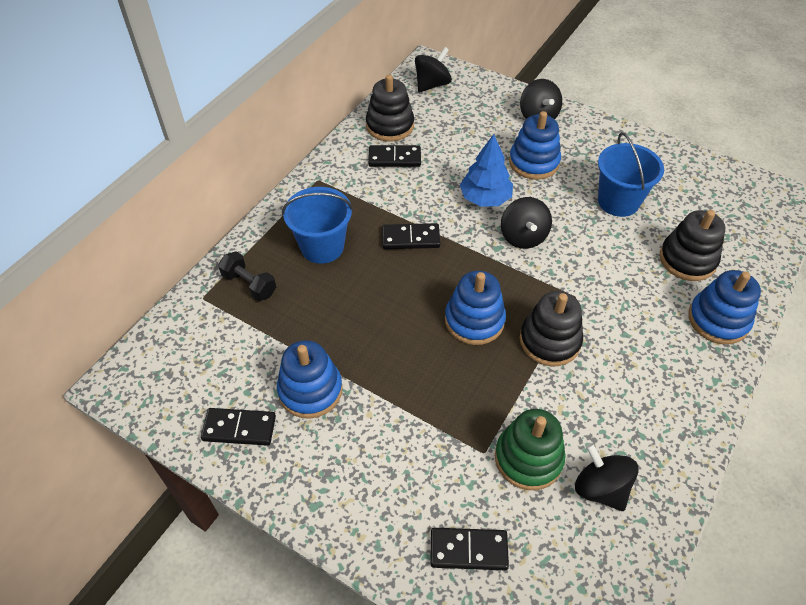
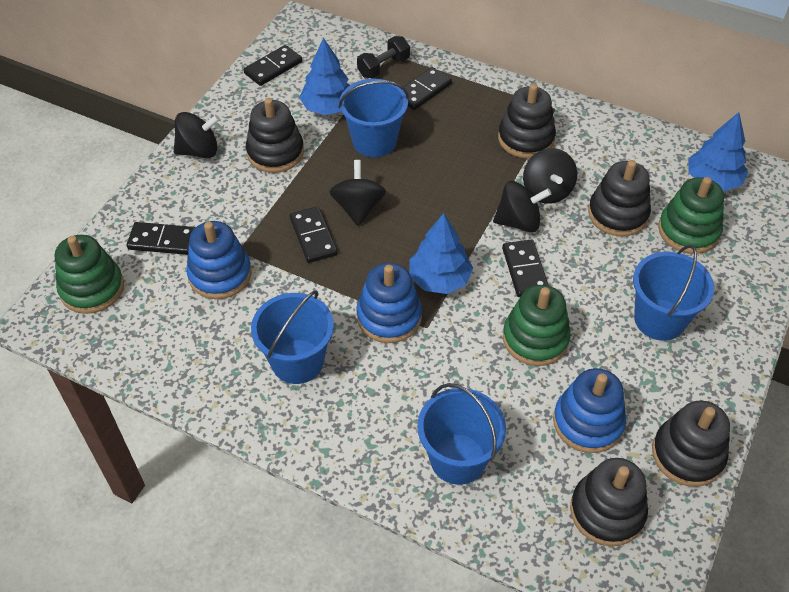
black domino: 4 -> 5
black stacking toy: 3 -> 5
blue bucket: 2 -> 4
blue stacking toy: 4 -> 3
blue tree: 1 -> 3
green stacking toy: 1 -> 3

